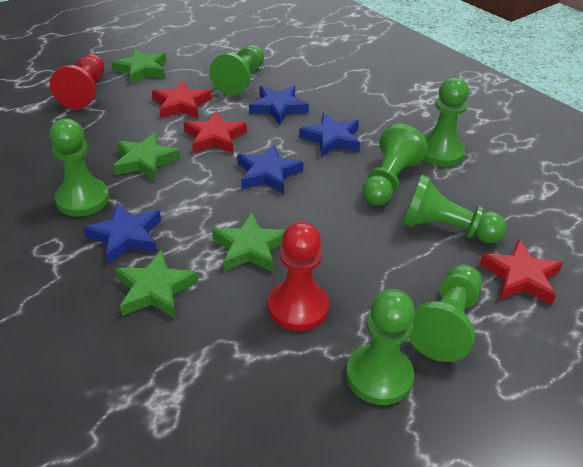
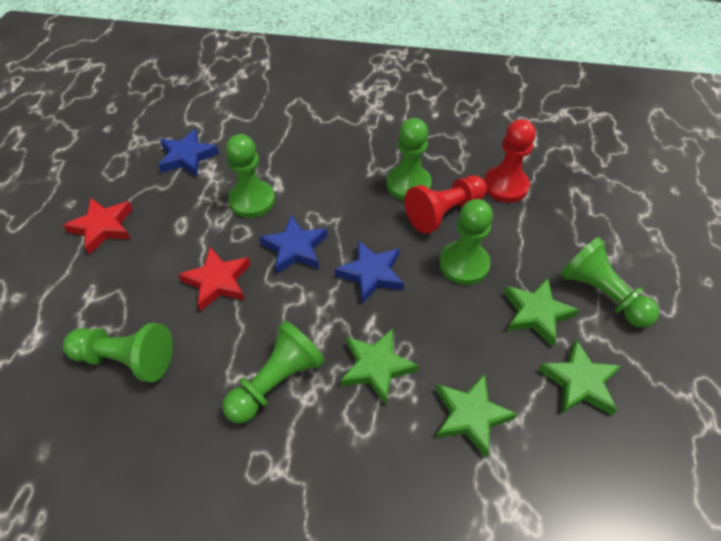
blue star: 4 -> 3
green pawn: 7 -> 6
red star: 3 -> 2

